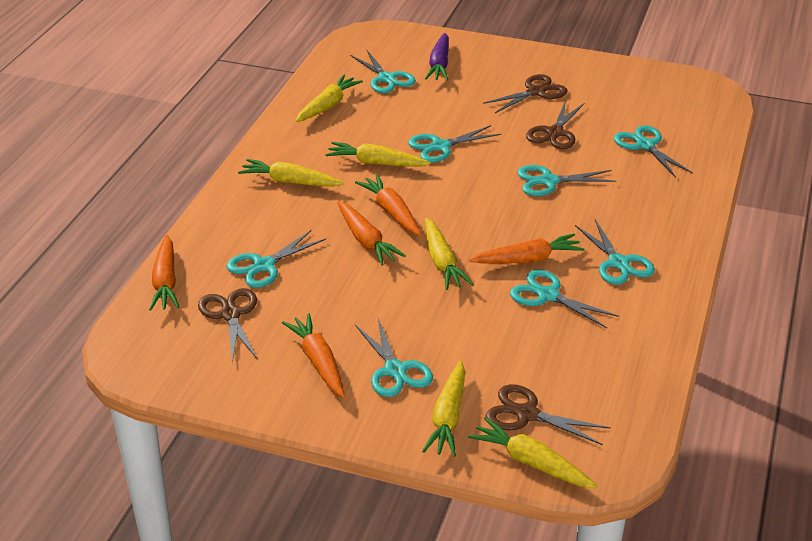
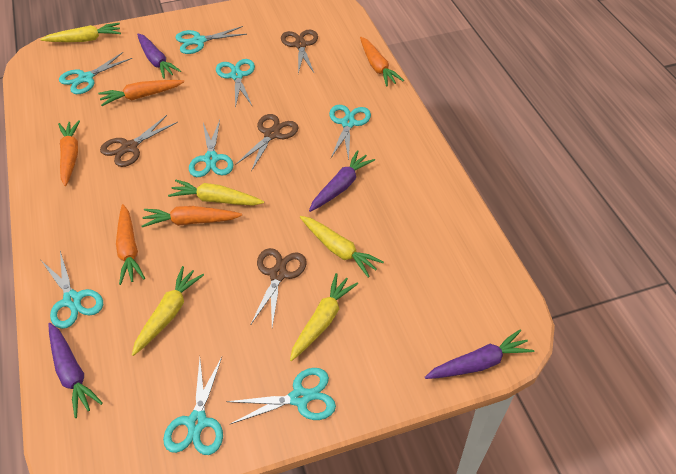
purple carrot: 1 -> 4
yellow carrot: 6 -> 5

